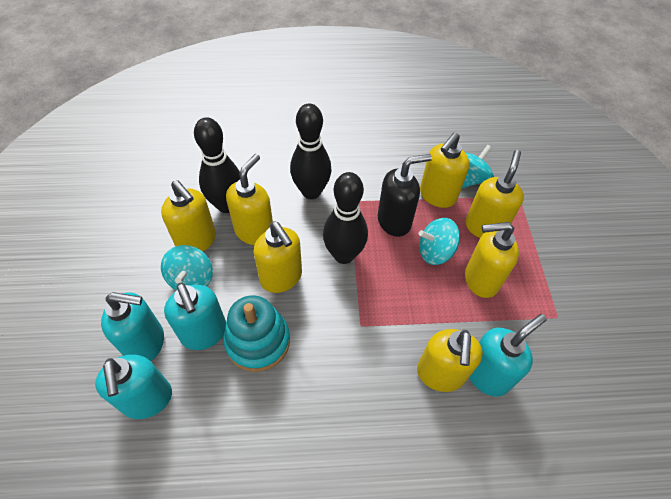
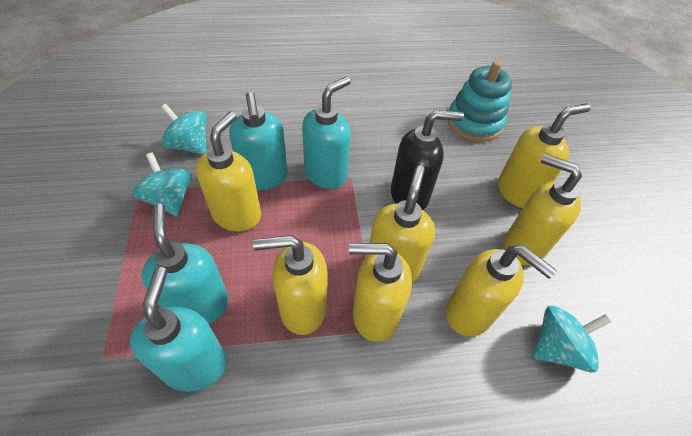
black bowling pin: 3 -> 0

